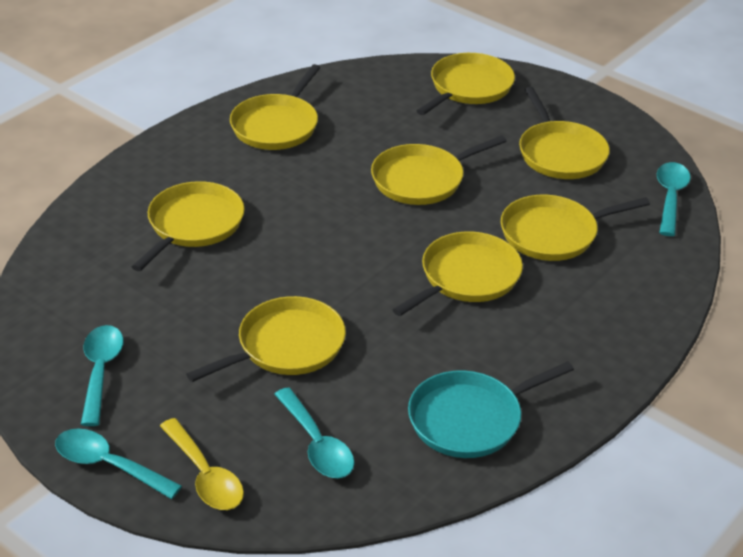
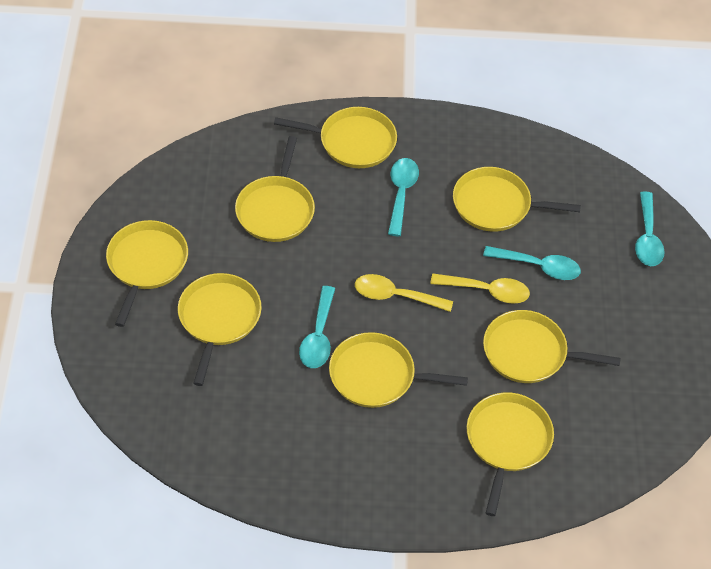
turquoise pan: 1 -> 0
yellow spoon: 1 -> 2

